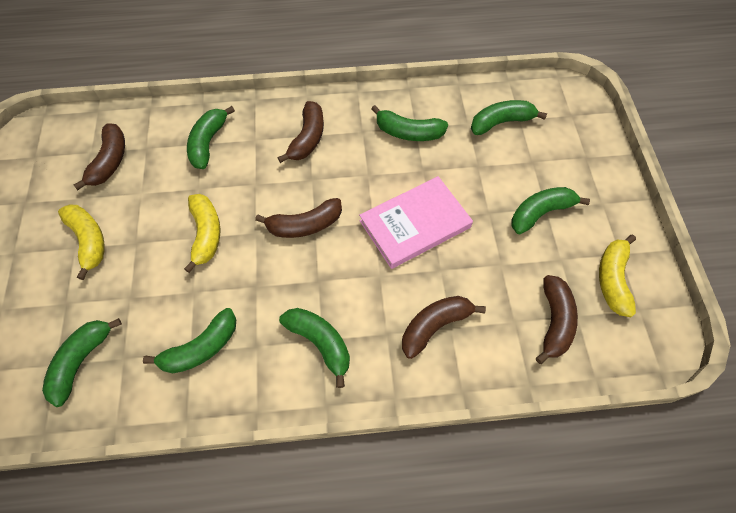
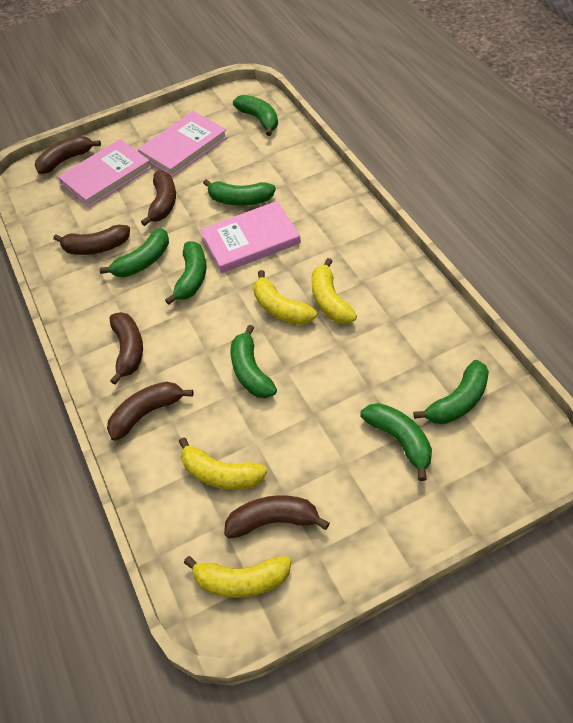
brown banana: 5 -> 6
pink book: 1 -> 3
yellow banana: 3 -> 4

